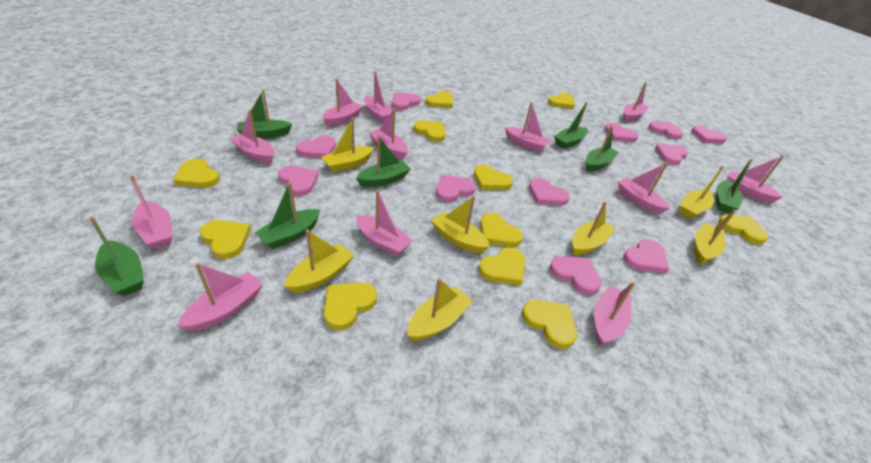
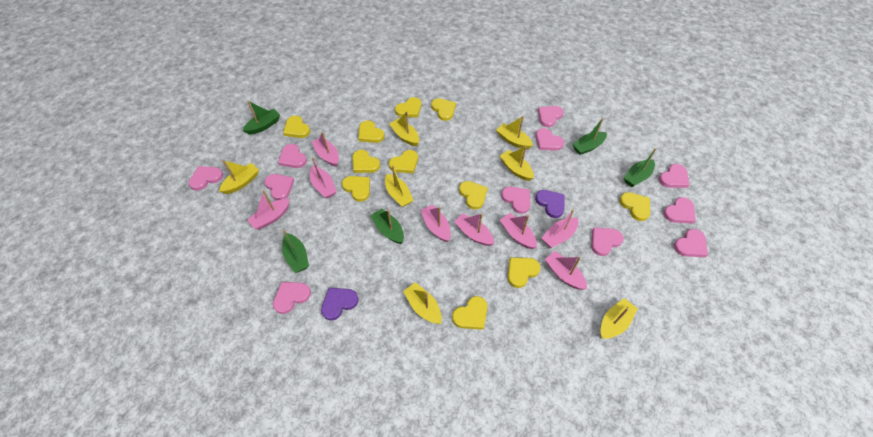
green boat: 7 -> 5
pink boat: 12 -> 8
purple heart: 0 -> 2

